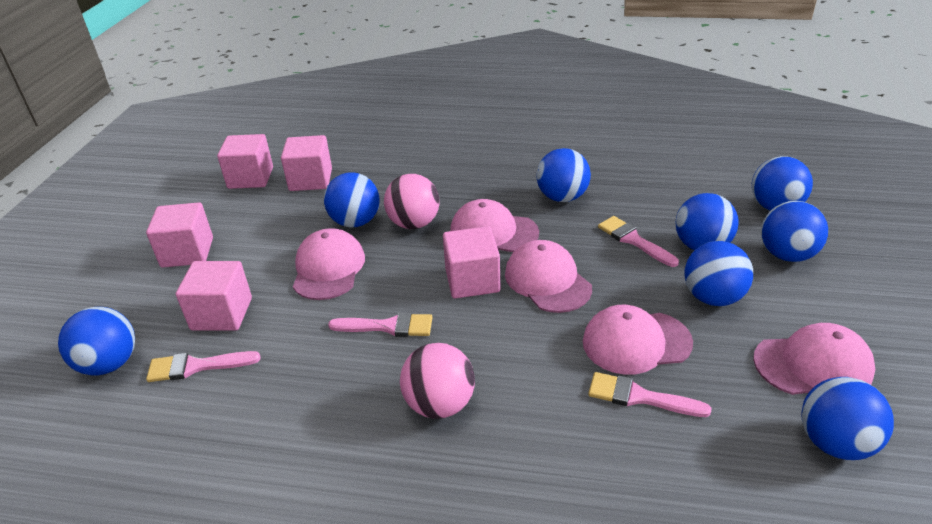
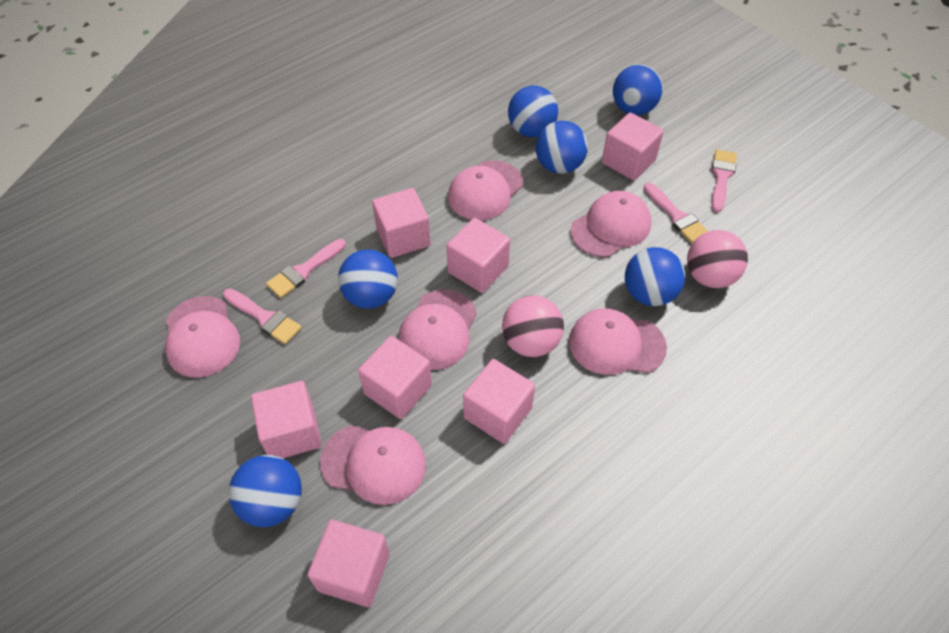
blue ball: 8 -> 6
pink cap: 5 -> 6
pink cube: 5 -> 7

